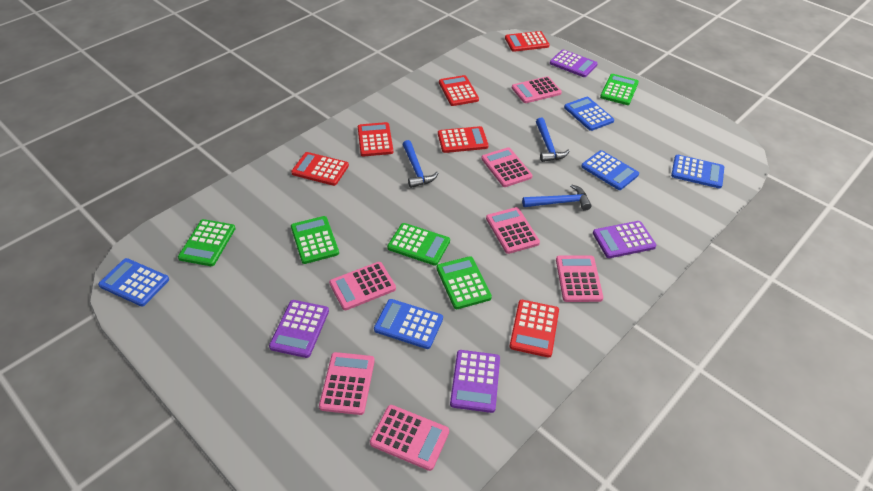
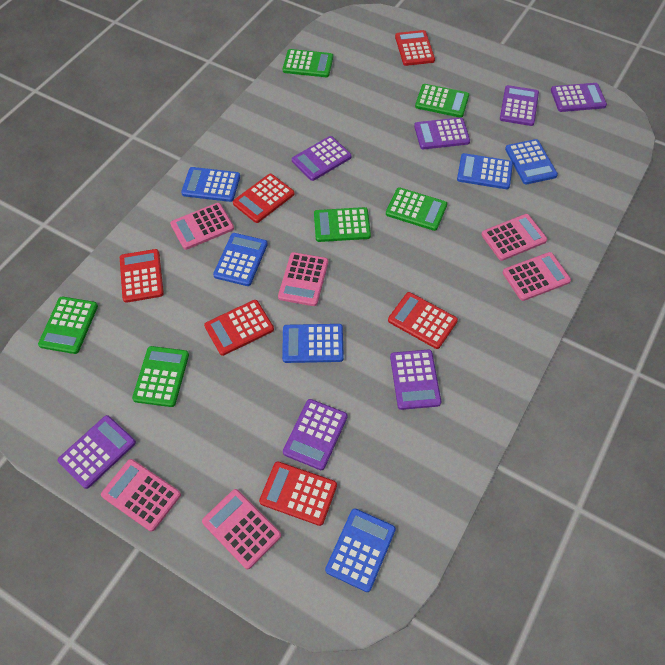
blue calculator: 5 -> 6
blue hammer: 3 -> 0
green calculator: 5 -> 6
pink calculator: 7 -> 6
purple calculator: 4 -> 7

